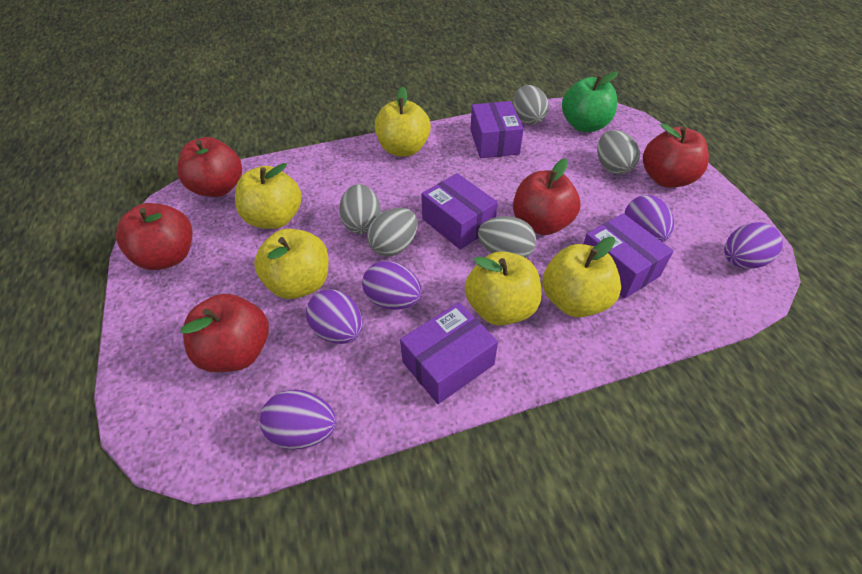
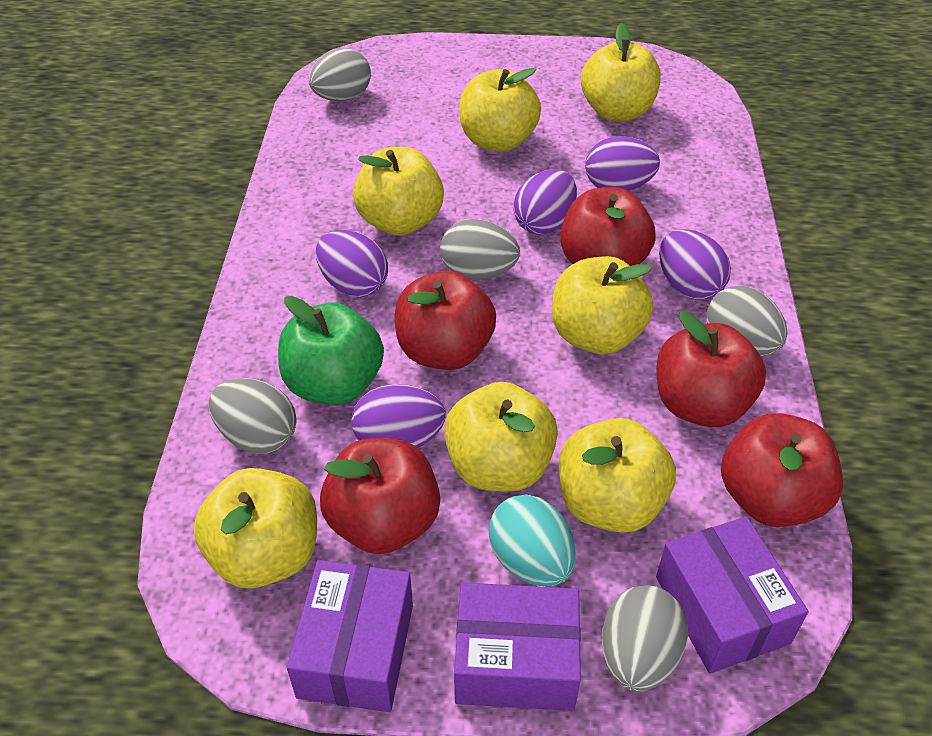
purple box: 4 -> 3
turquoise egg: 0 -> 1
yellow apple: 5 -> 7

